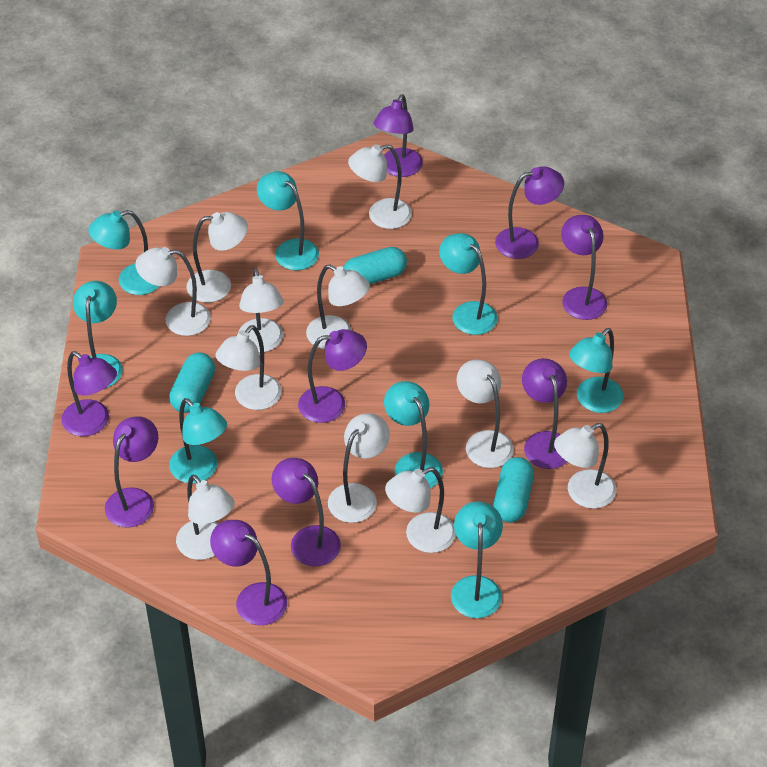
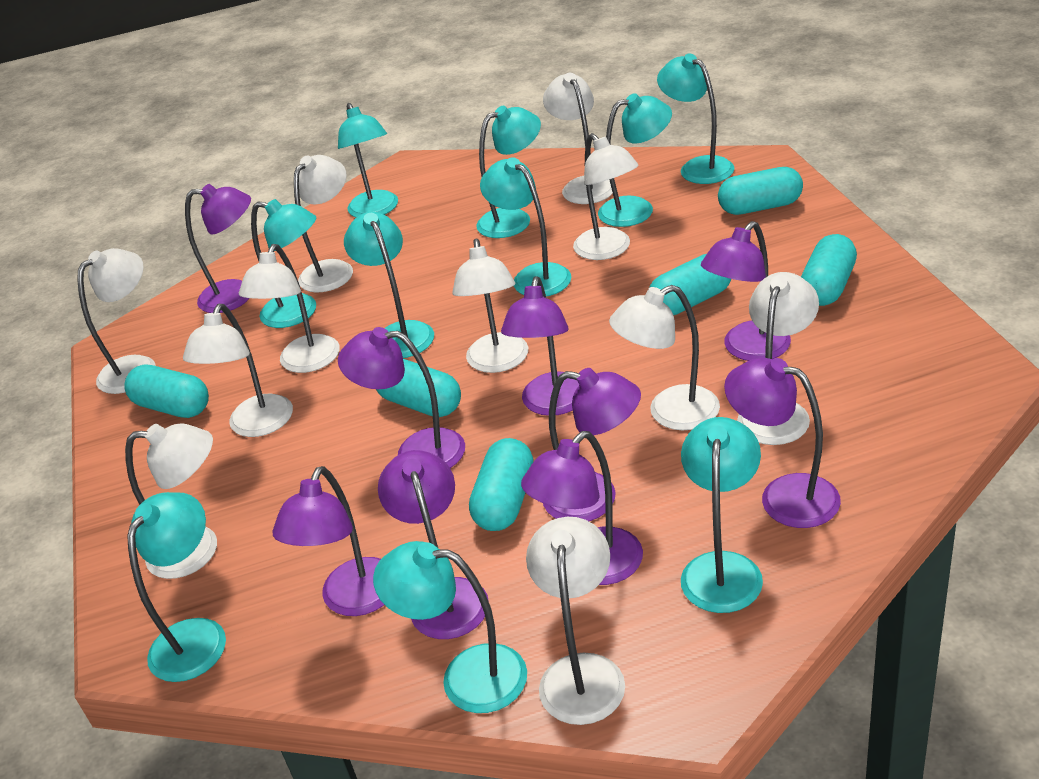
turquoise capsule: 3 -> 6
turquoise lamp: 8 -> 10

